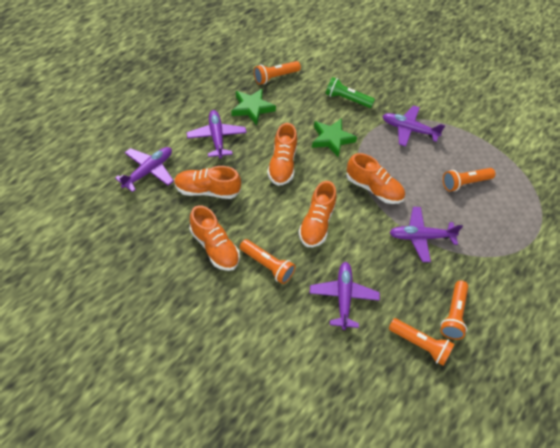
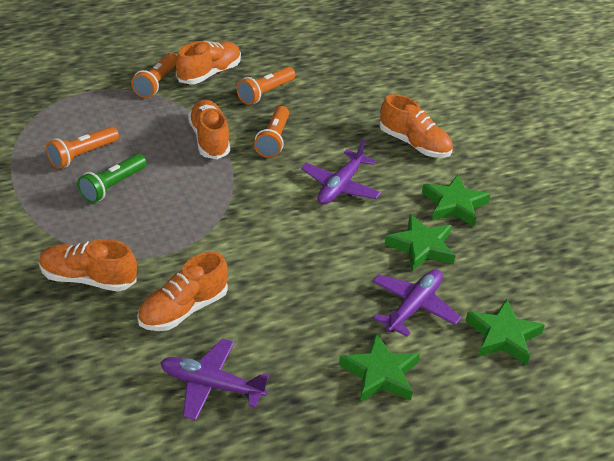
green star: 2 -> 4
orange flashlight: 5 -> 4
purple plane: 5 -> 3

